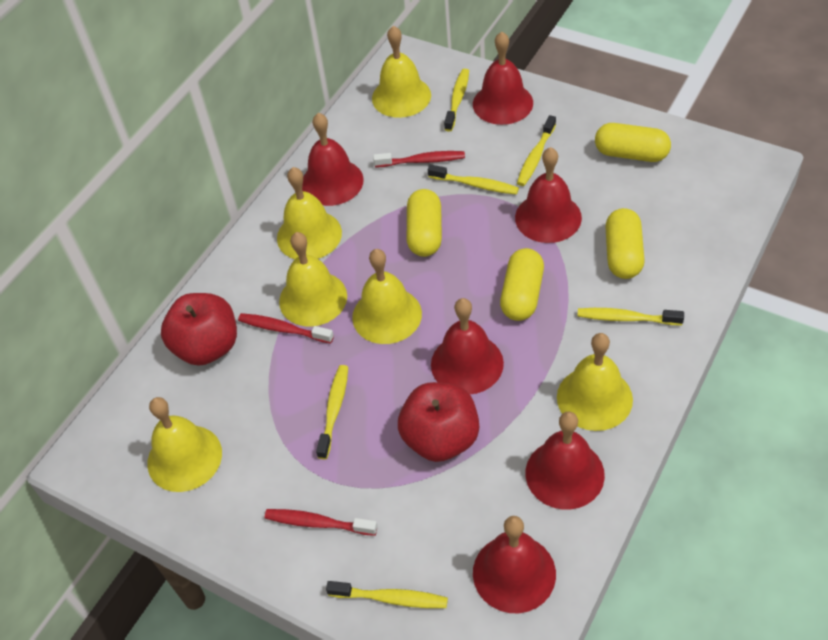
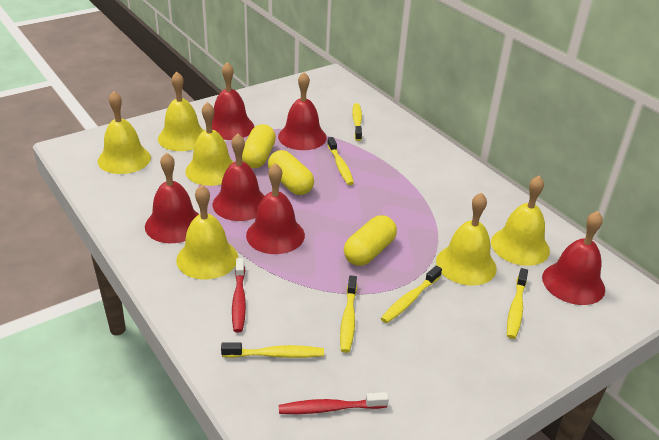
red apple: 2 -> 0
red toothbrush: 3 -> 2
yellow capsule: 4 -> 3

